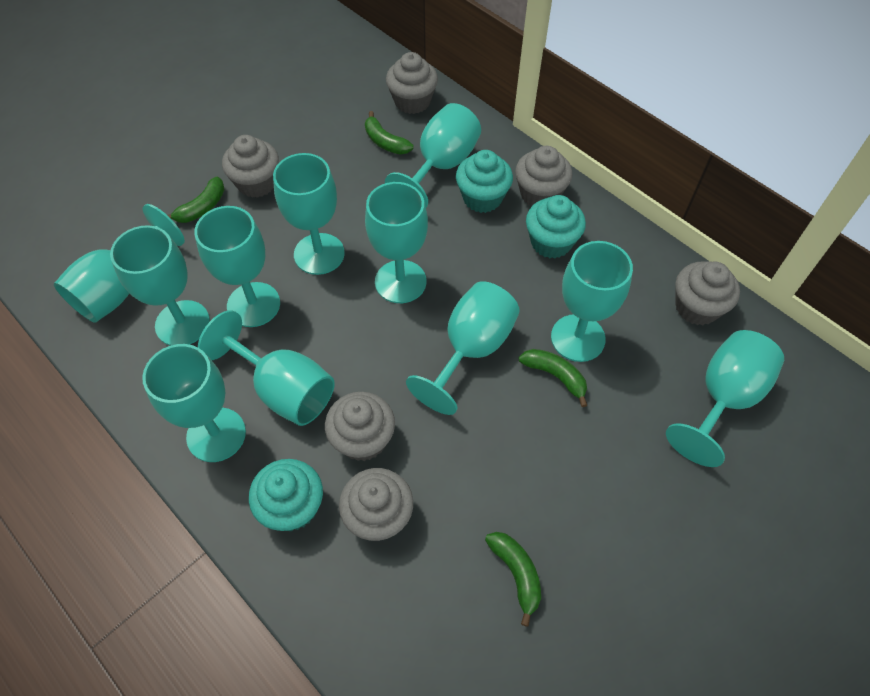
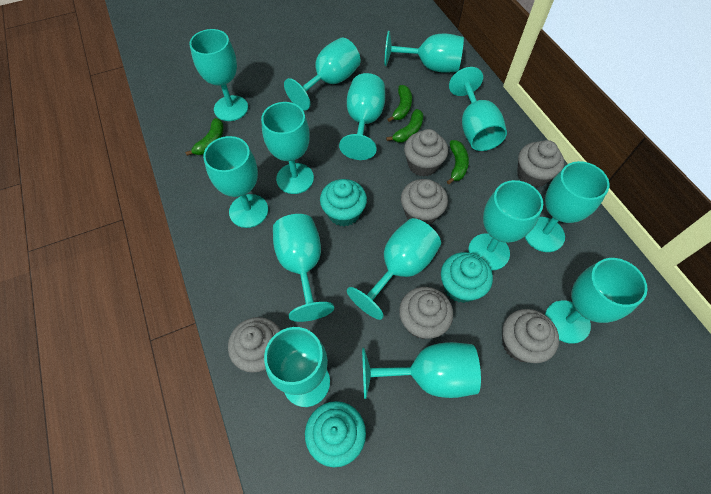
turquoise goblet: 11 -> 14

